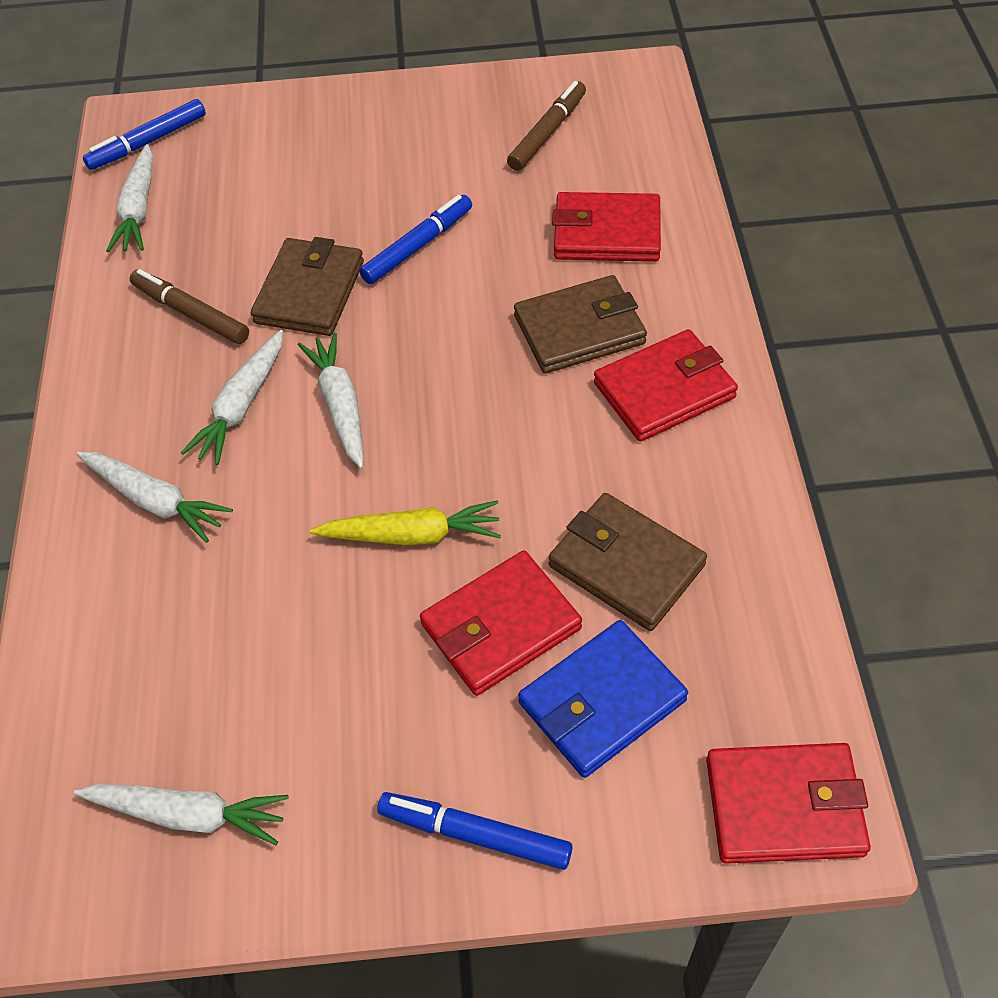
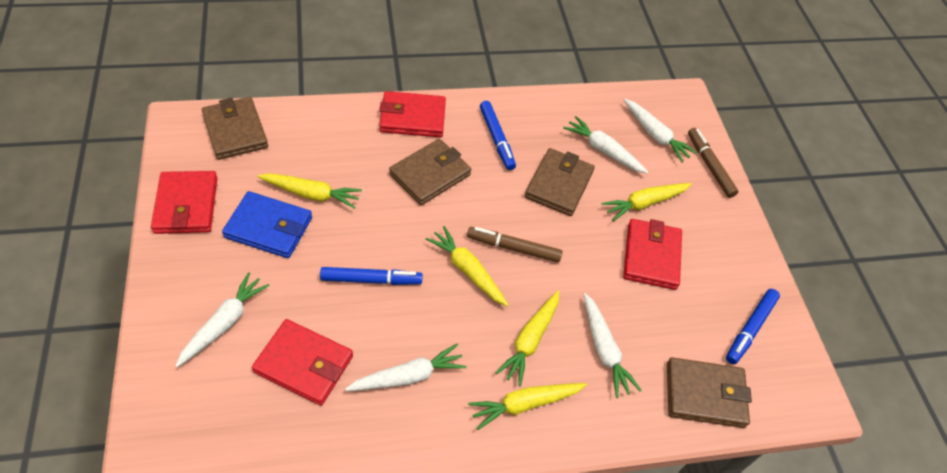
brown wallet: 3 -> 4
yellow carrot: 1 -> 5

